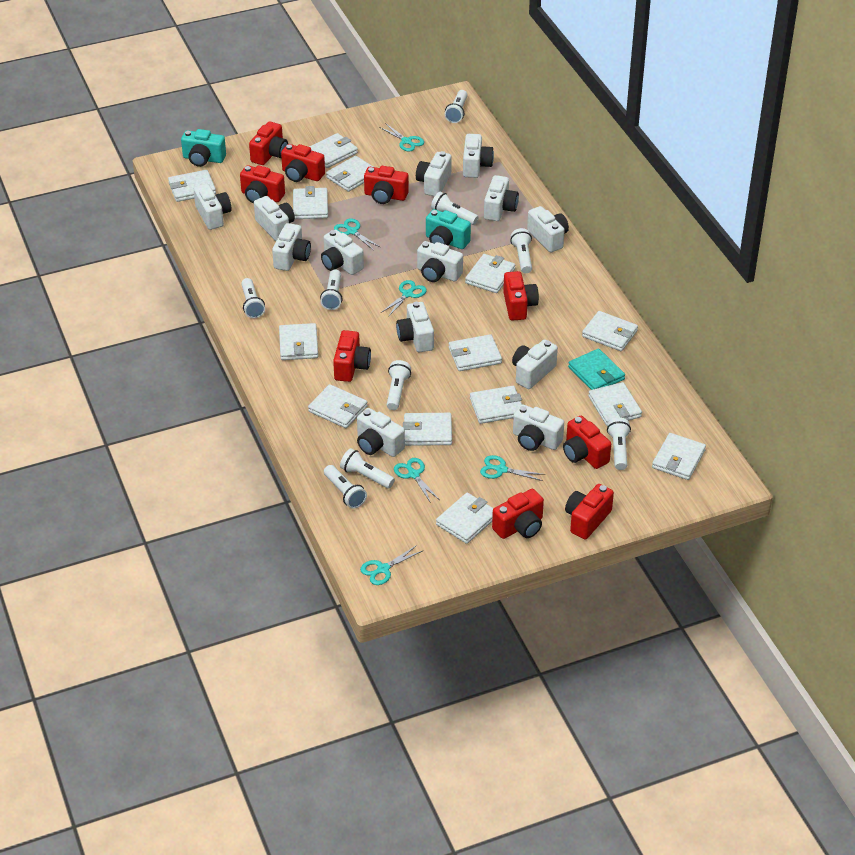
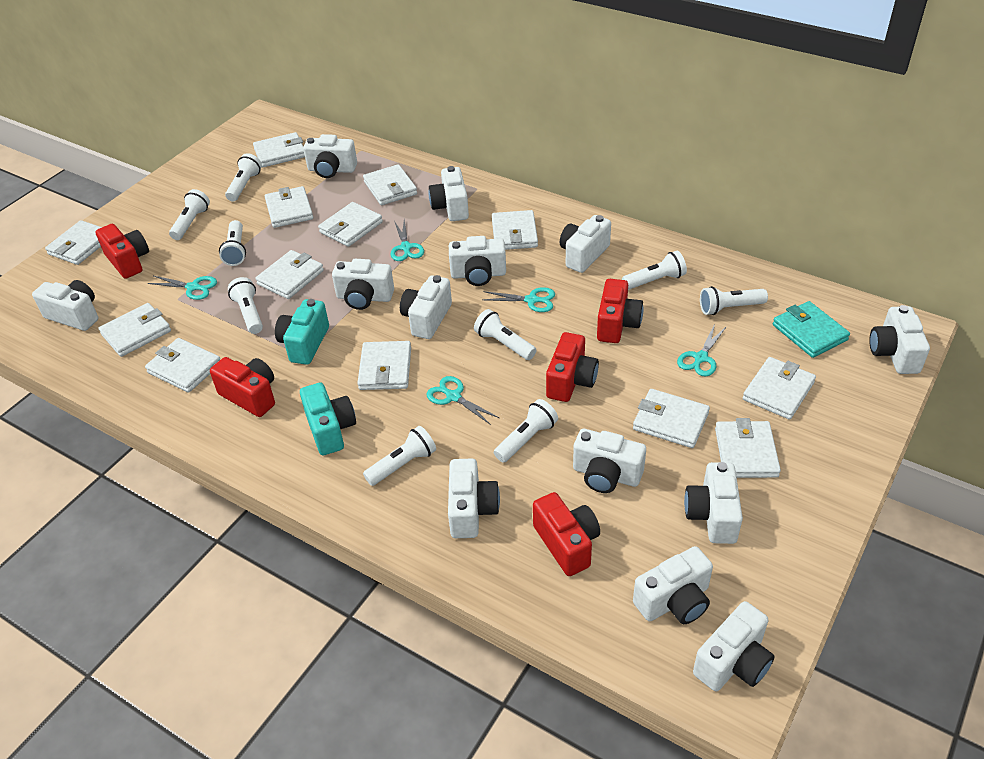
red camera: 9 -> 5
turquoise scissors: 6 -> 5
white wallet: 14 -> 13

